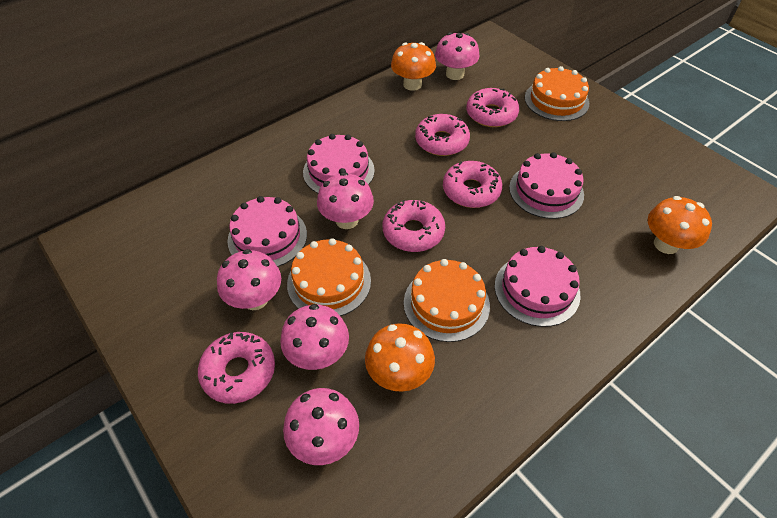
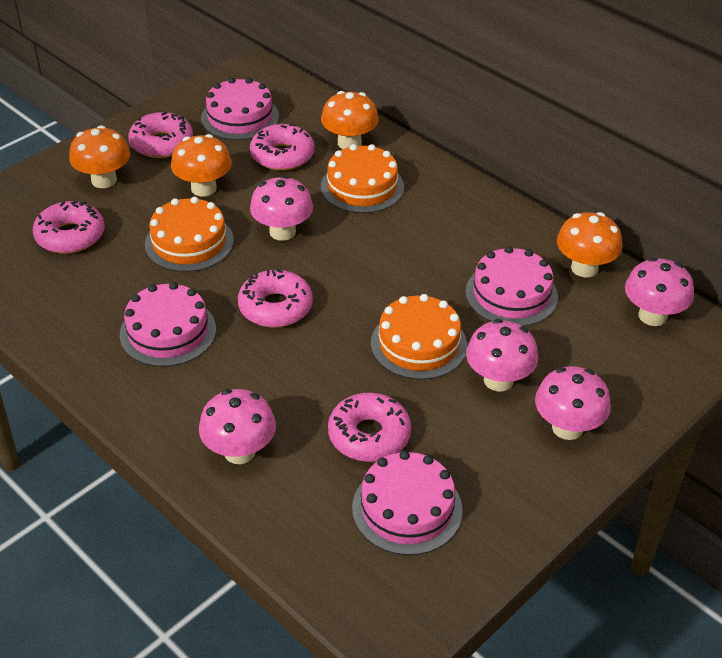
orange mushroom: 3 -> 4

